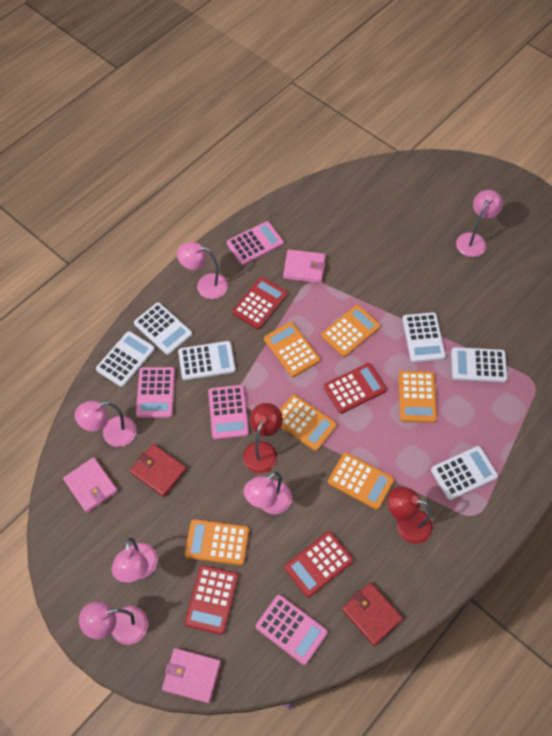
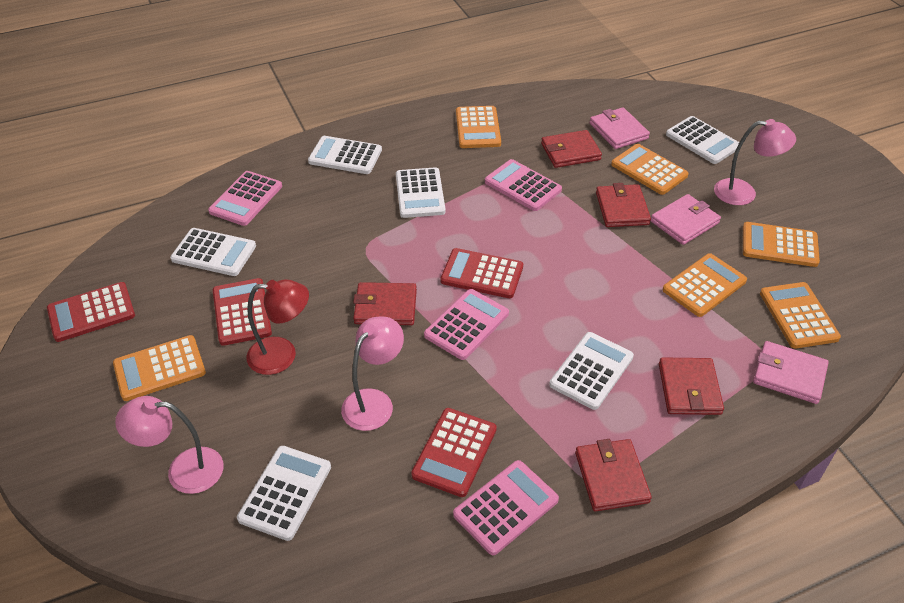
pink lamp: 6 -> 3
red lamp: 2 -> 1
red wallet: 2 -> 5

